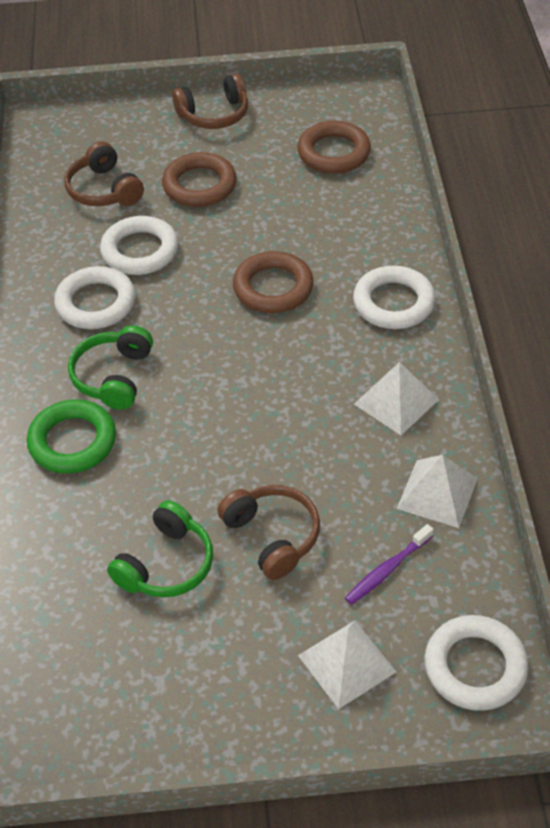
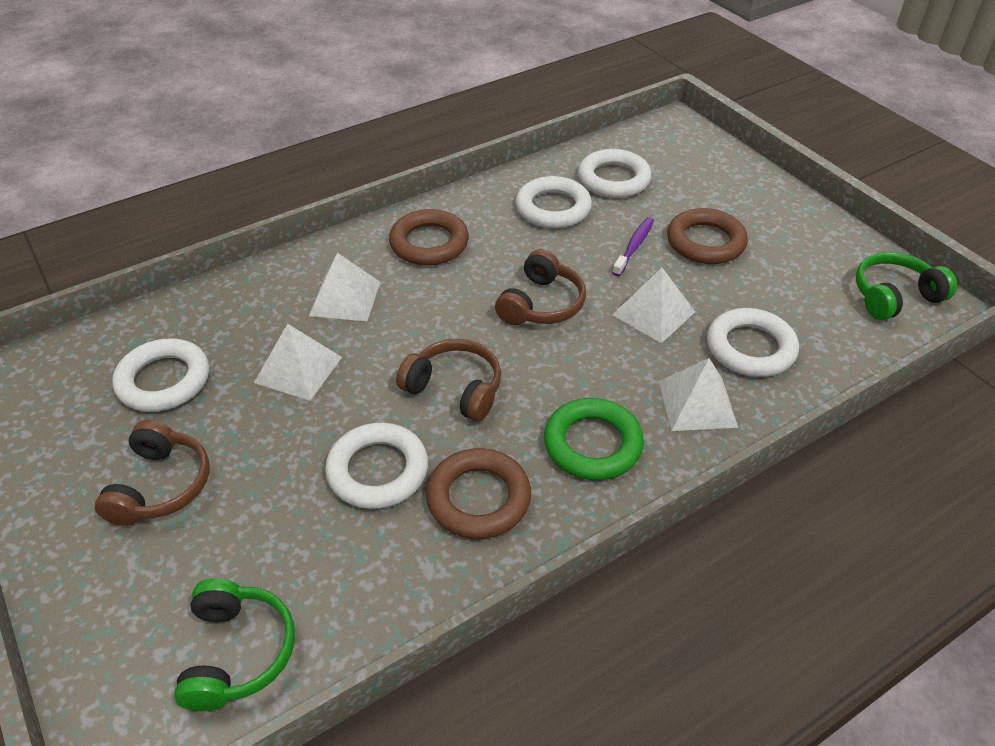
white pyramid: 3 -> 4
white ring: 4 -> 5

